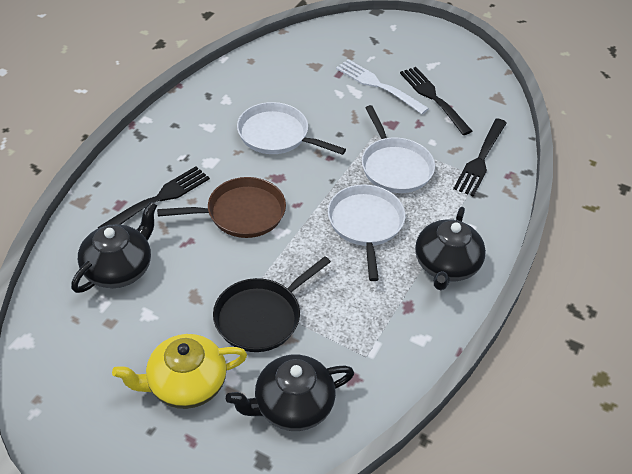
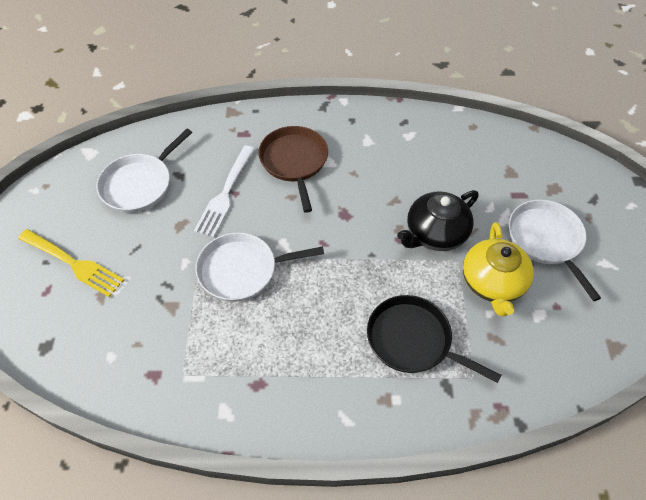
black fork: 3 -> 0
black teapot: 3 -> 1
yellow fork: 0 -> 1

